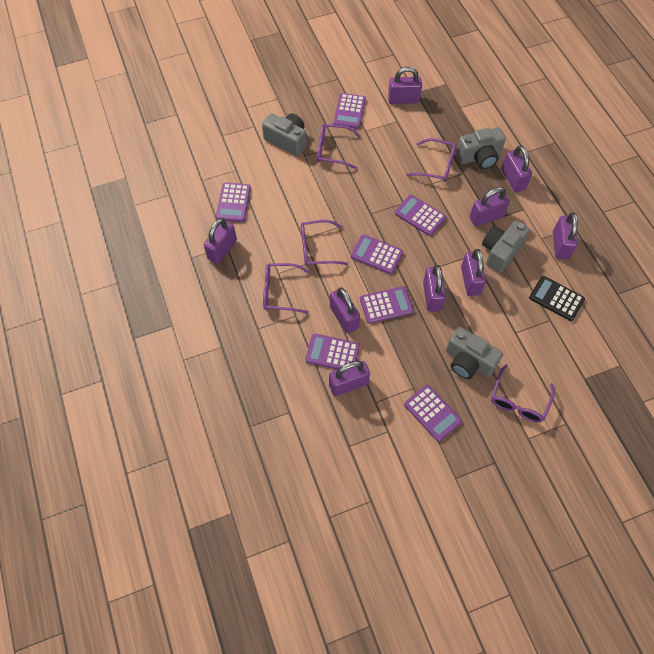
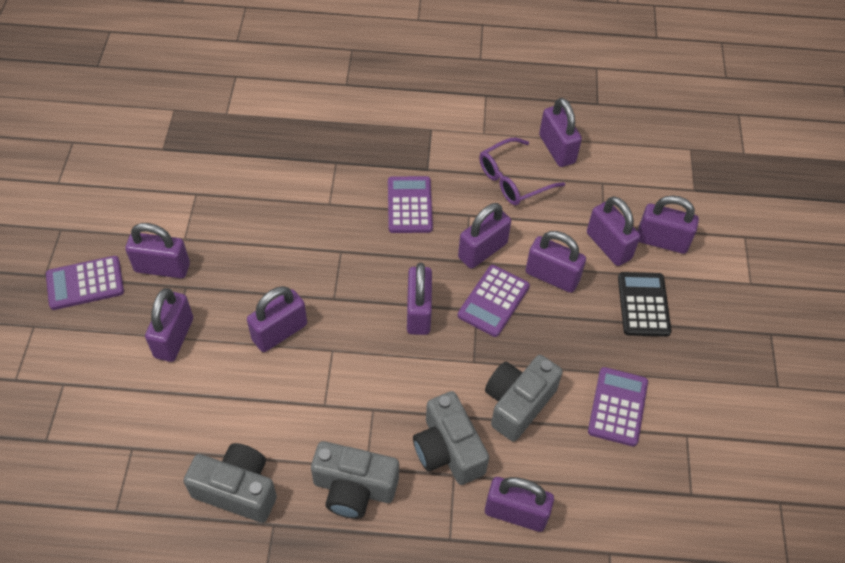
purple calculator: 7 -> 4
purple glasses: 5 -> 1
purple padlock: 9 -> 10

